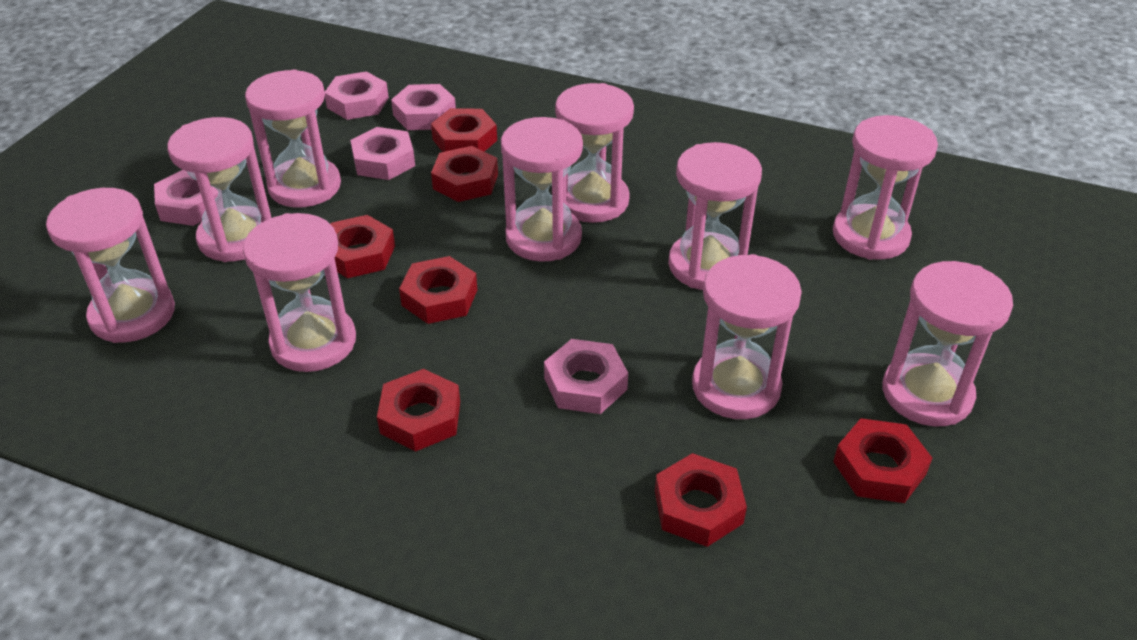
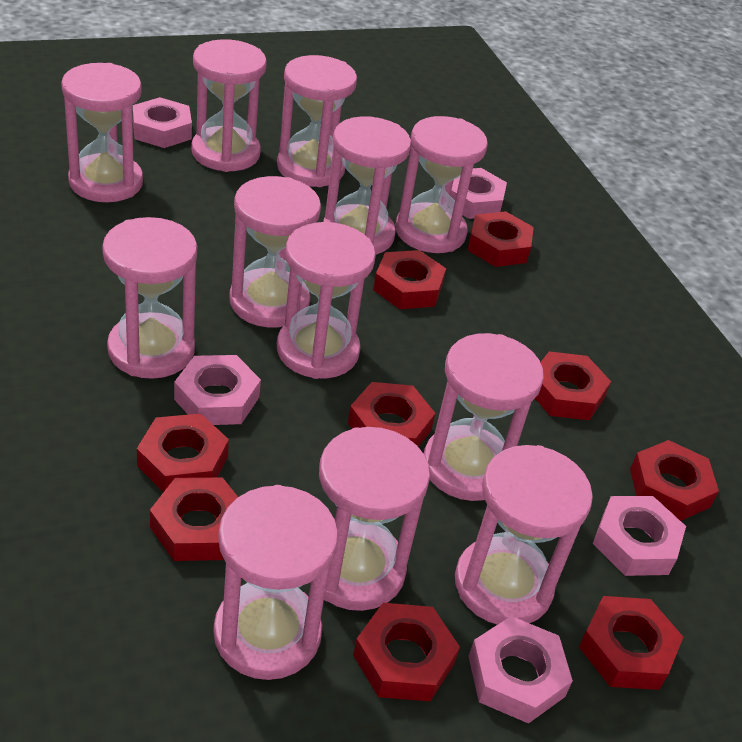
pink hourglass: 10 -> 12
red nut: 7 -> 9

